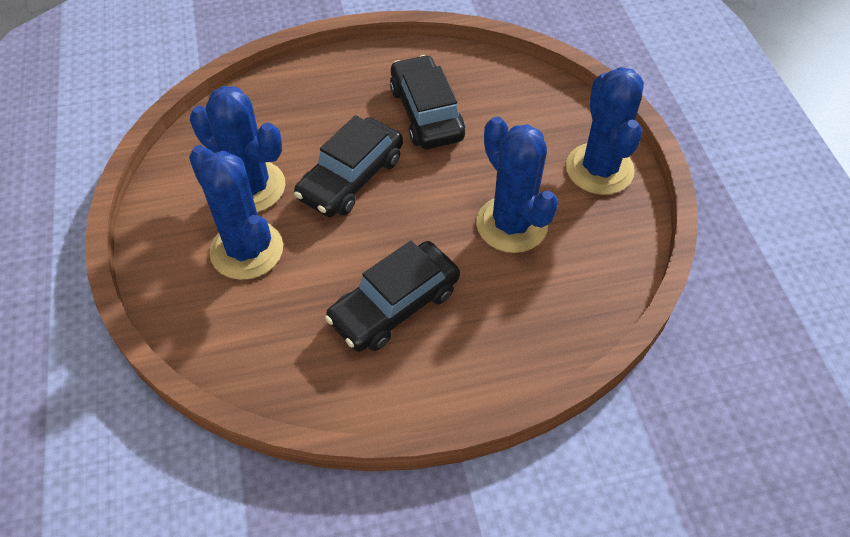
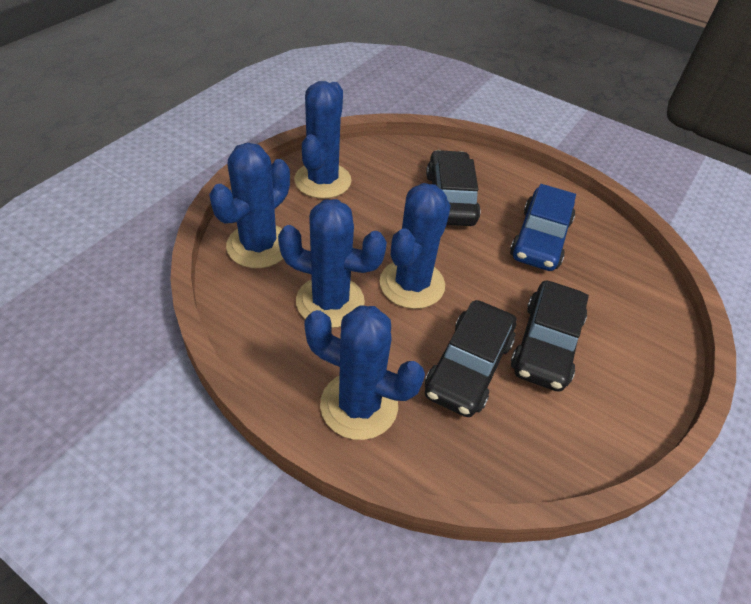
blue cactus: 4 -> 5
blue car: 0 -> 1

